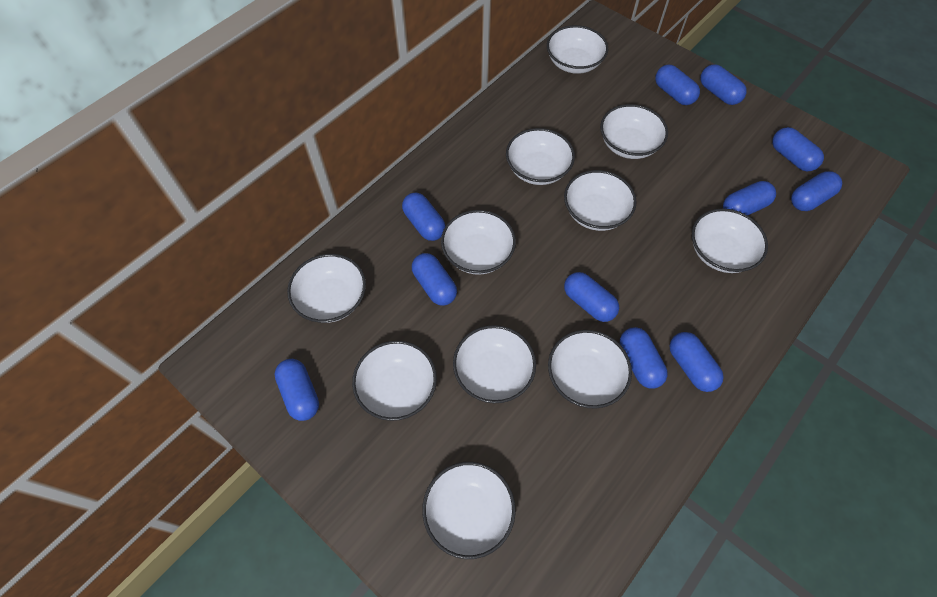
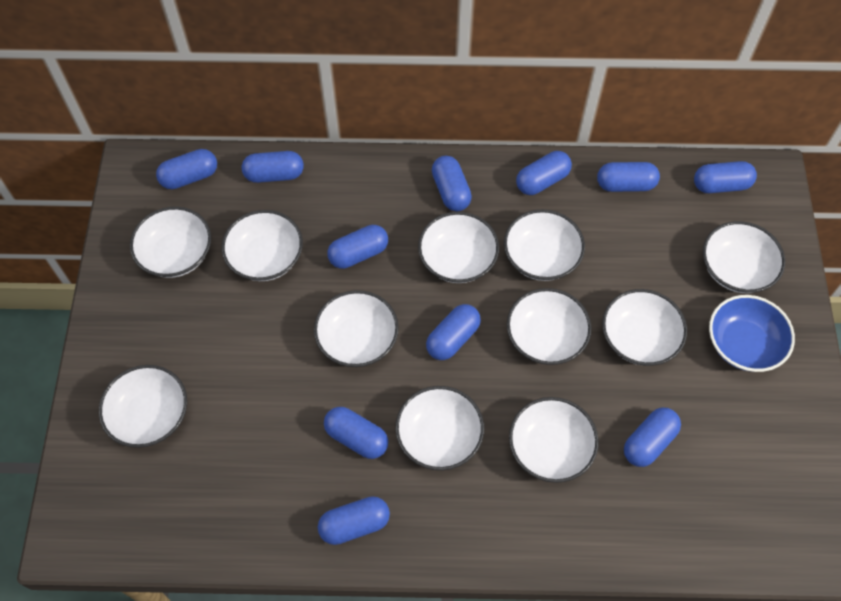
blue bowl: 0 -> 1

